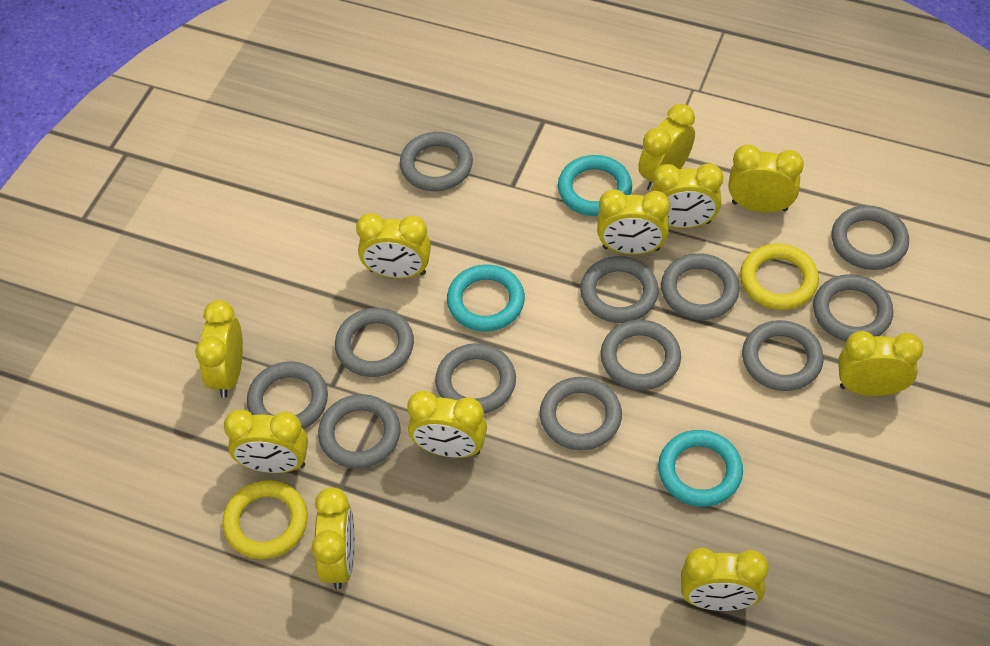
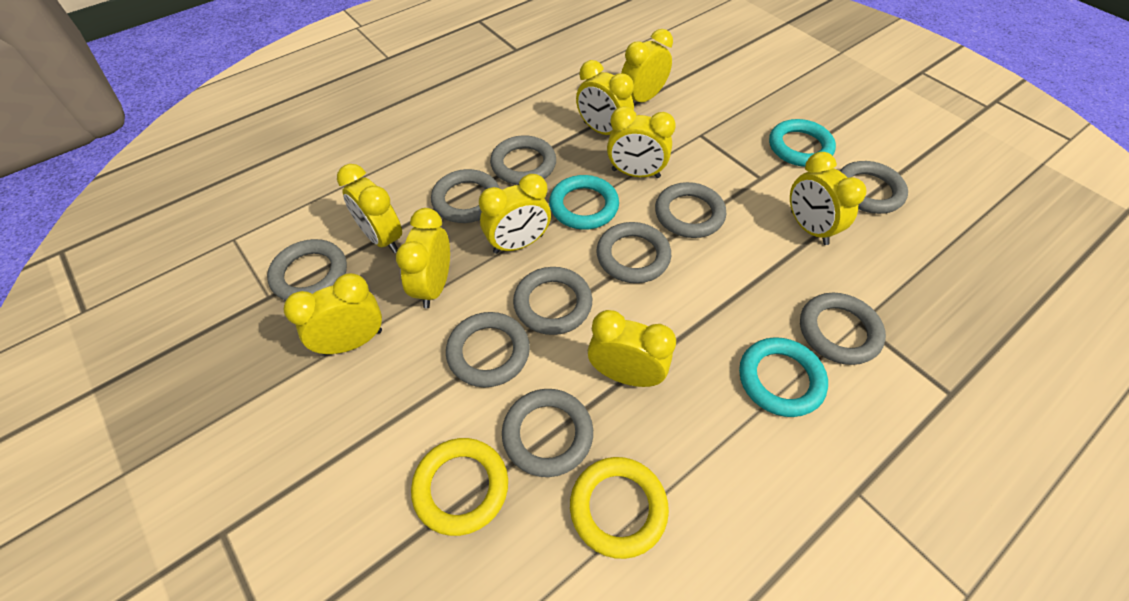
grey ring: 12 -> 10
yellow clock: 11 -> 9

